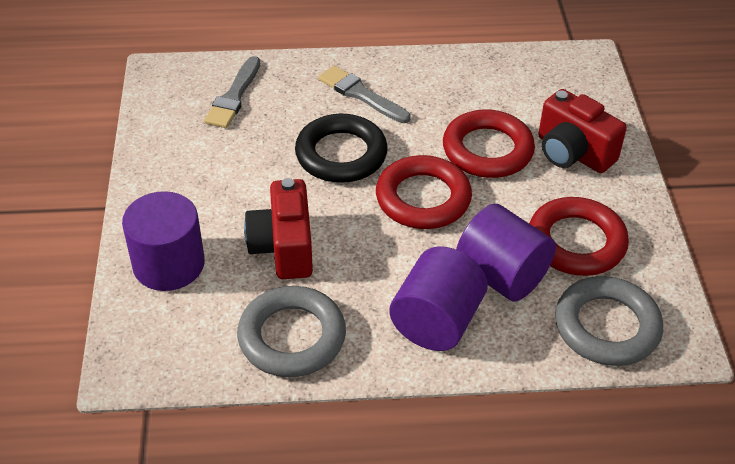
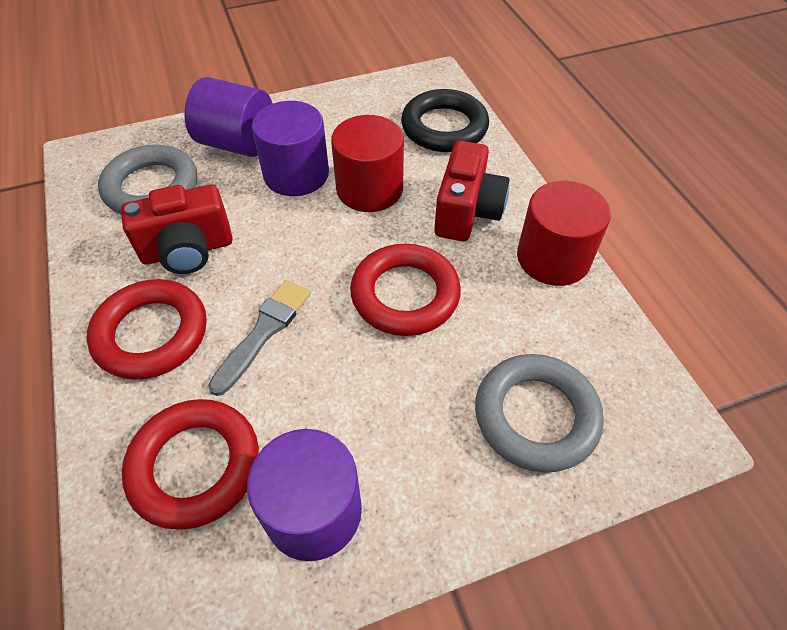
grey brush: 2 -> 1
red cylinder: 0 -> 2

